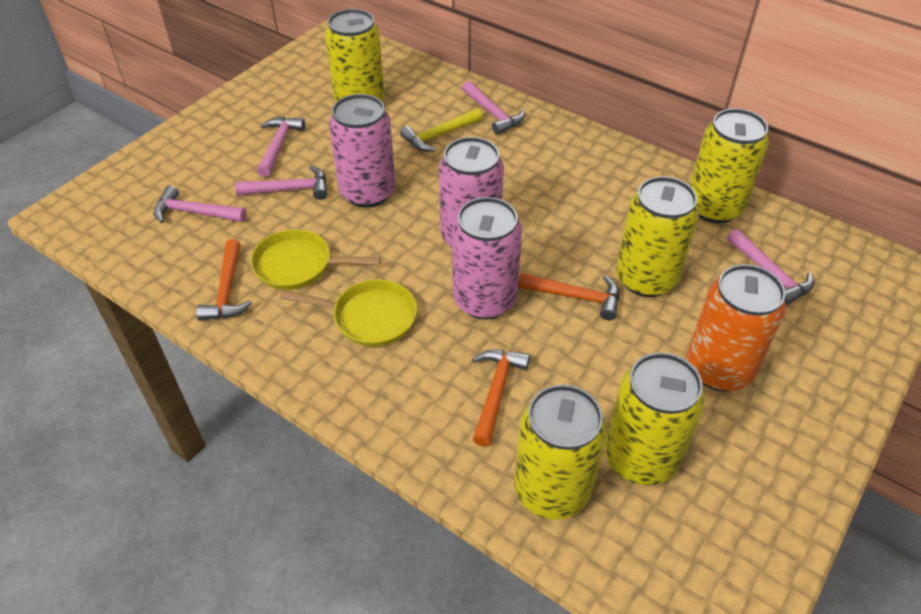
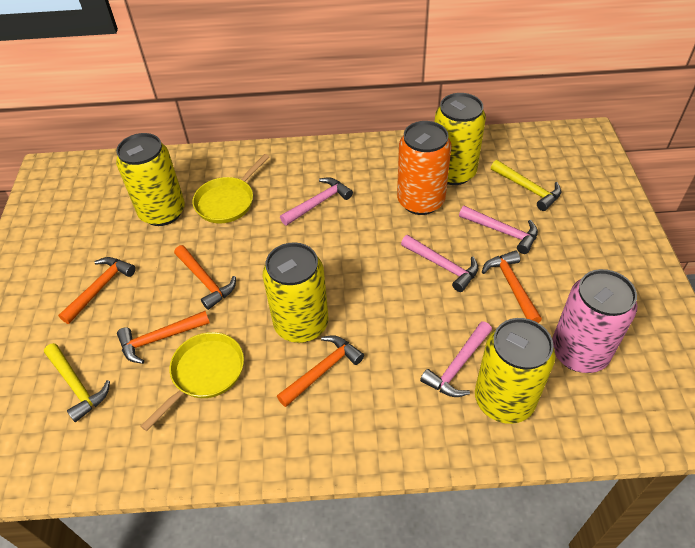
orange hammer: 3 -> 5
pink can: 3 -> 1
pink hammer: 5 -> 4
yellow can: 5 -> 4
yellow hammer: 1 -> 2

